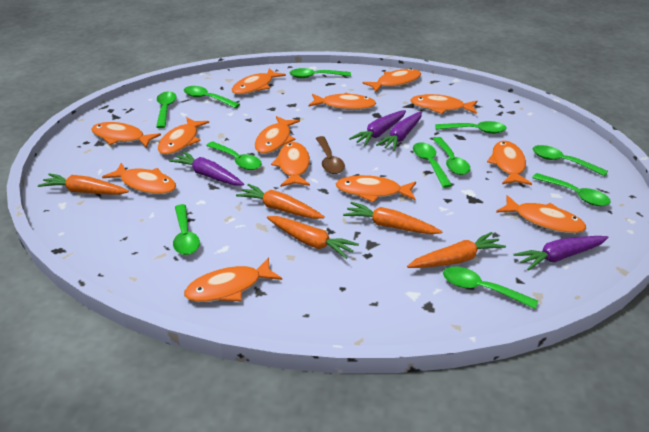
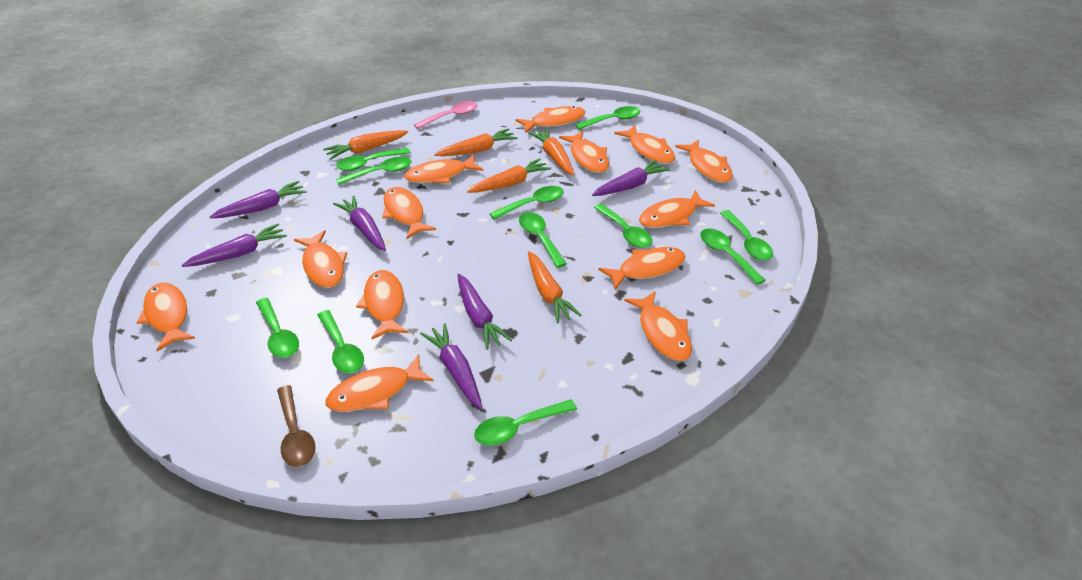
pink spoon: 0 -> 1
purple carrot: 4 -> 6

